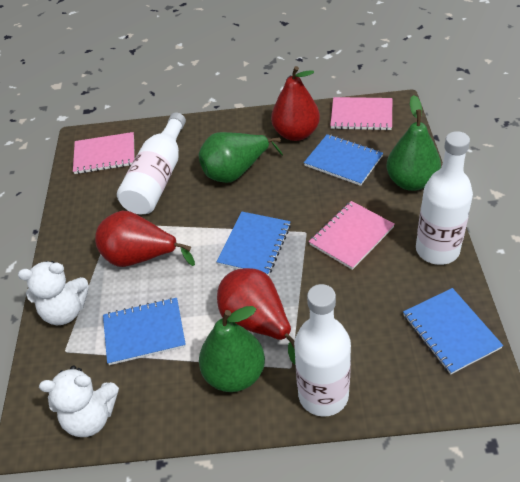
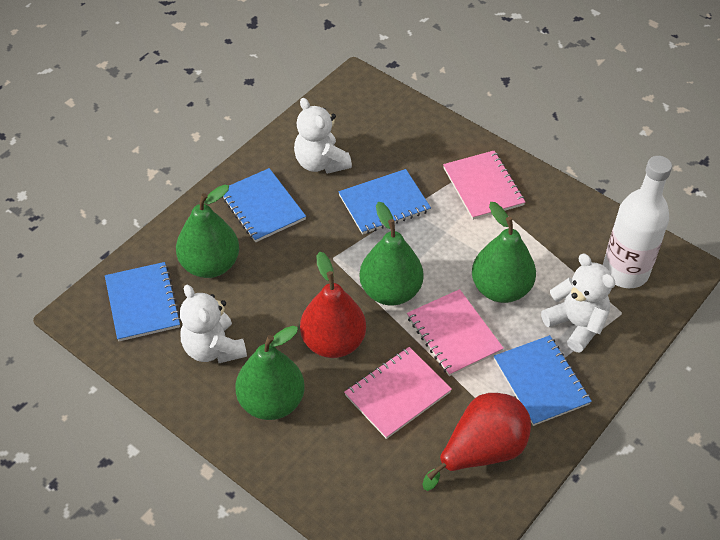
green pear: 3 -> 4
red pear: 3 -> 2
white bottle: 3 -> 1
white teddy bear: 2 -> 3

